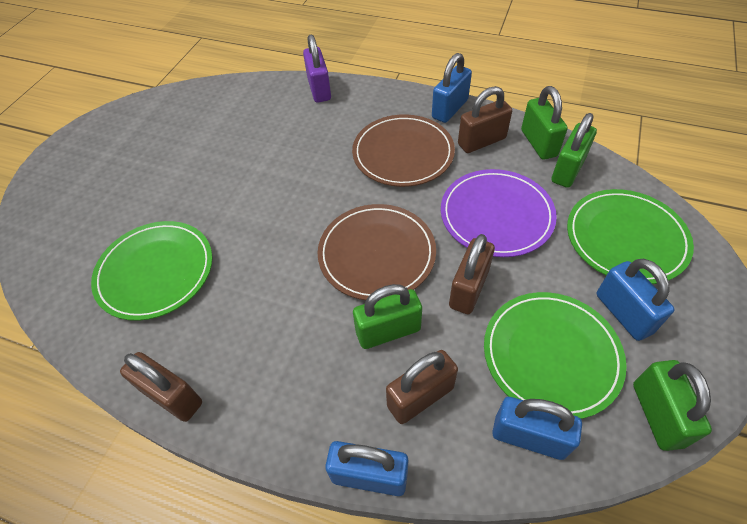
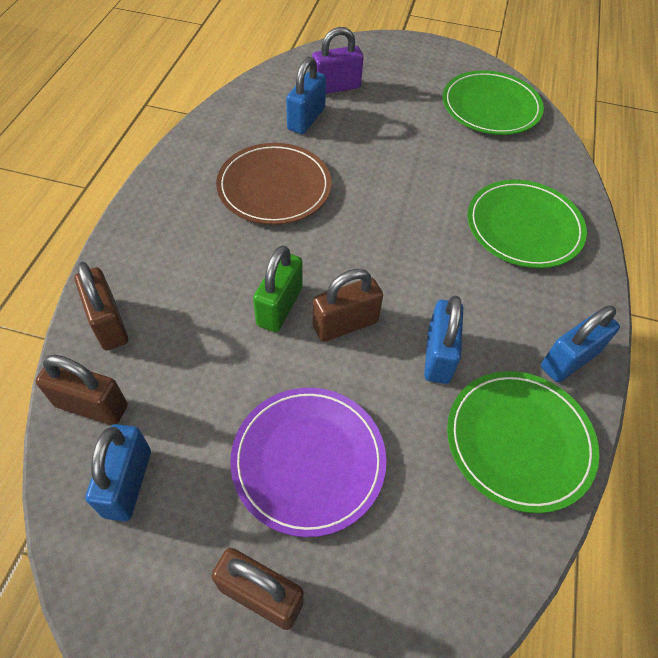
brown plate: 2 -> 1
green padlock: 4 -> 1

